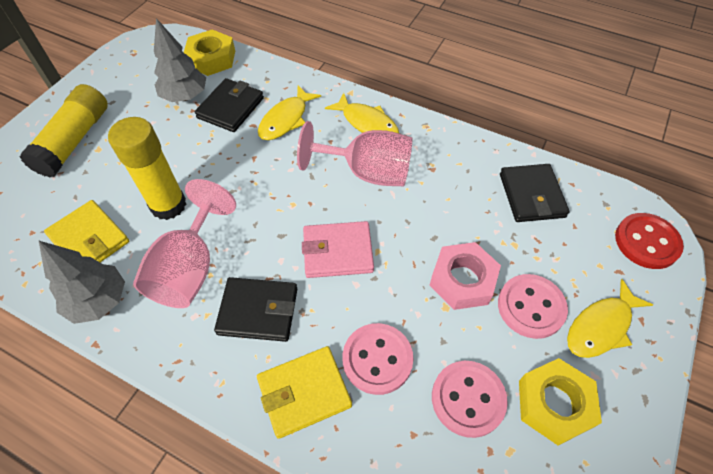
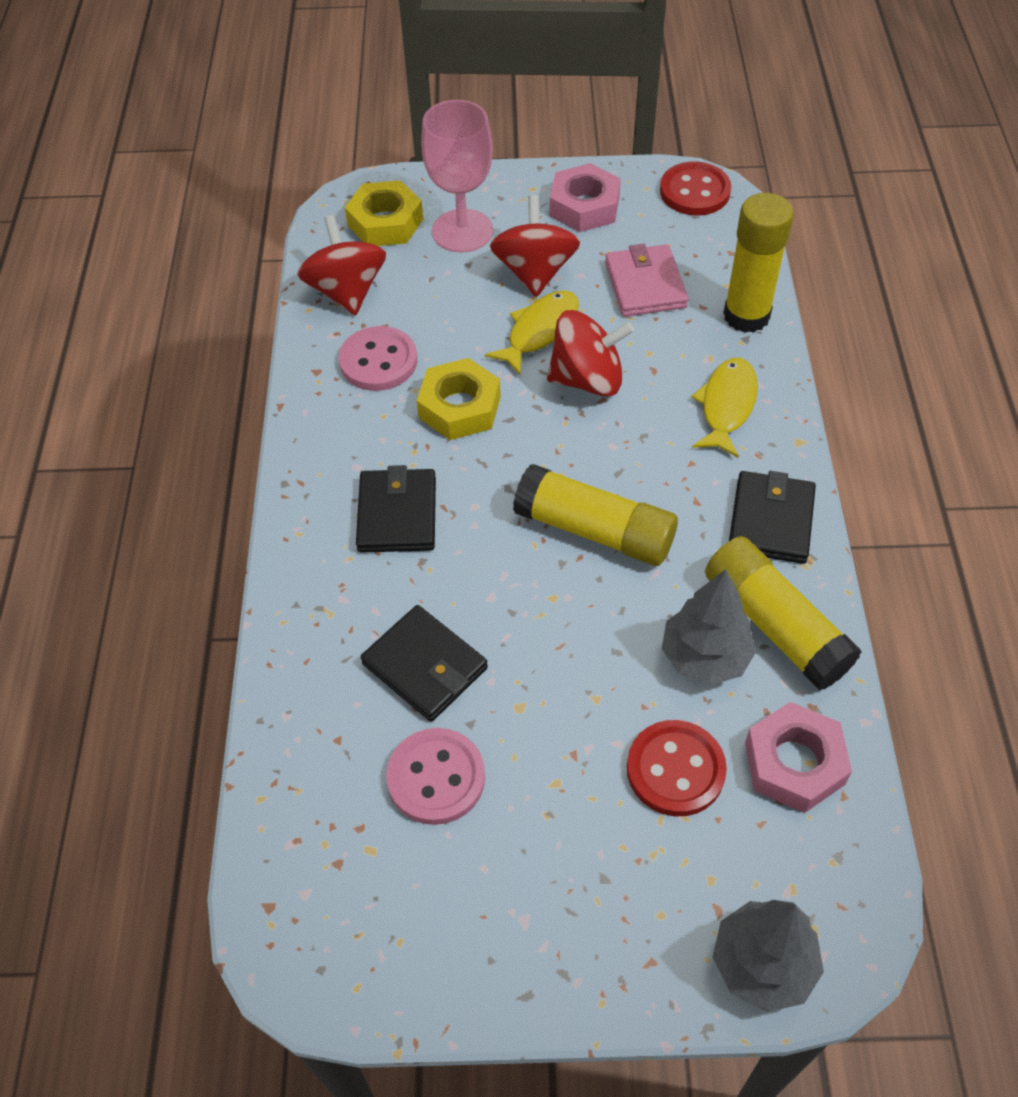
pink button: 3 -> 2
pink goblet: 2 -> 1
pink nut: 1 -> 2
red button: 1 -> 2
red spinning top: 0 -> 3
yellow fish: 3 -> 2
yellow glue stick: 2 -> 3
yellow wallet: 2 -> 0

